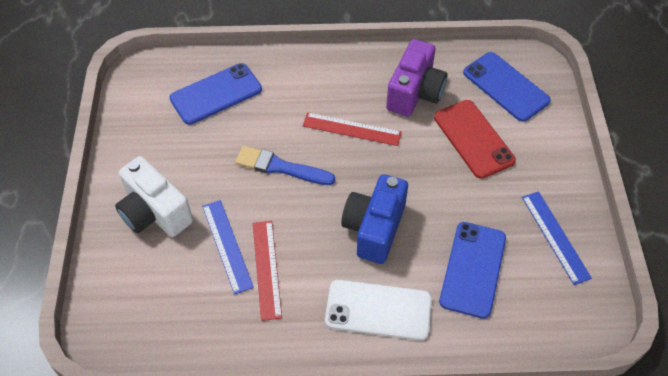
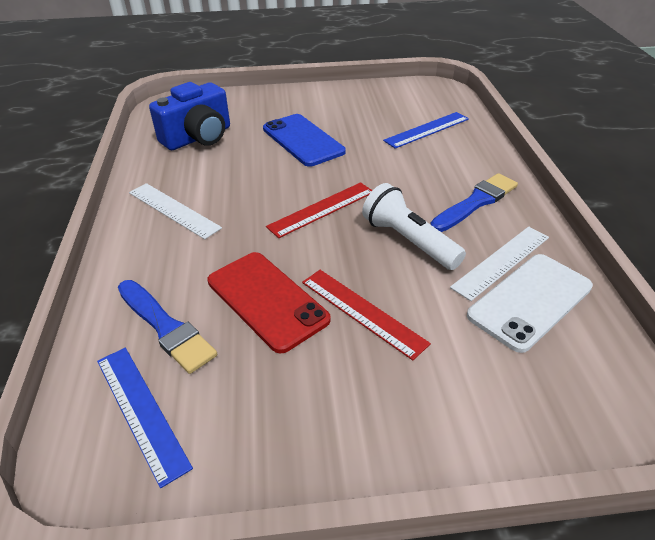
blue brush: 1 -> 2
blue phone: 3 -> 1
purple camera: 1 -> 0
white camera: 1 -> 0
white flashlight: 0 -> 1
white ruler: 0 -> 2

